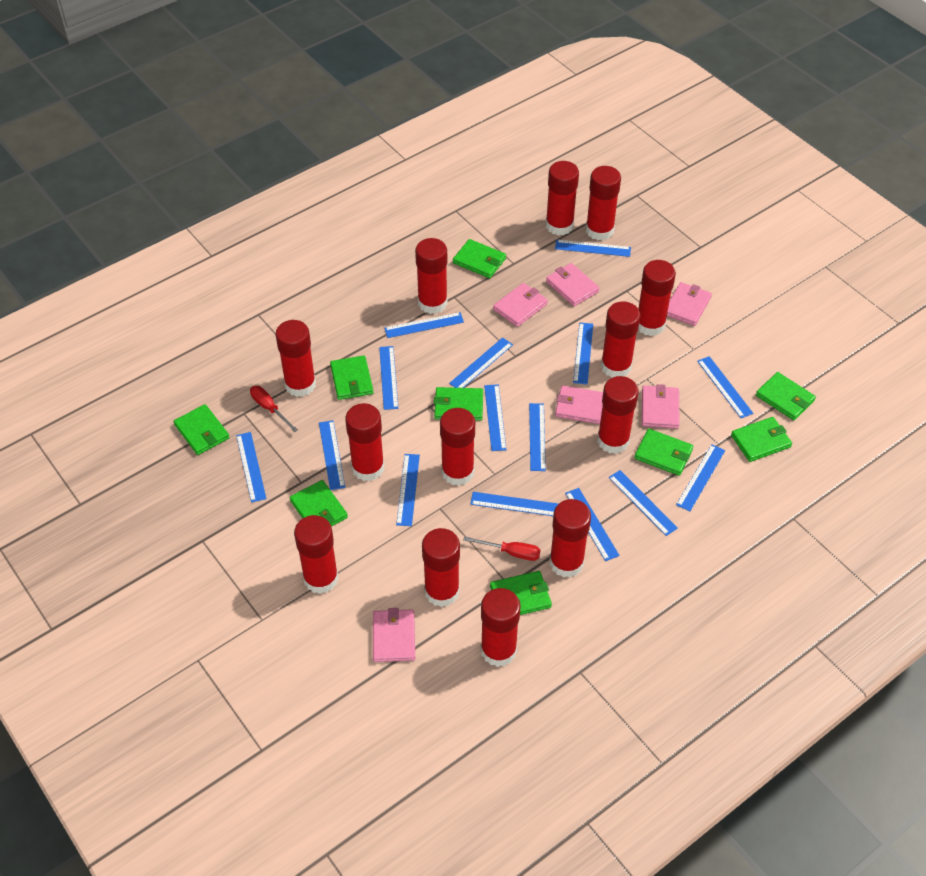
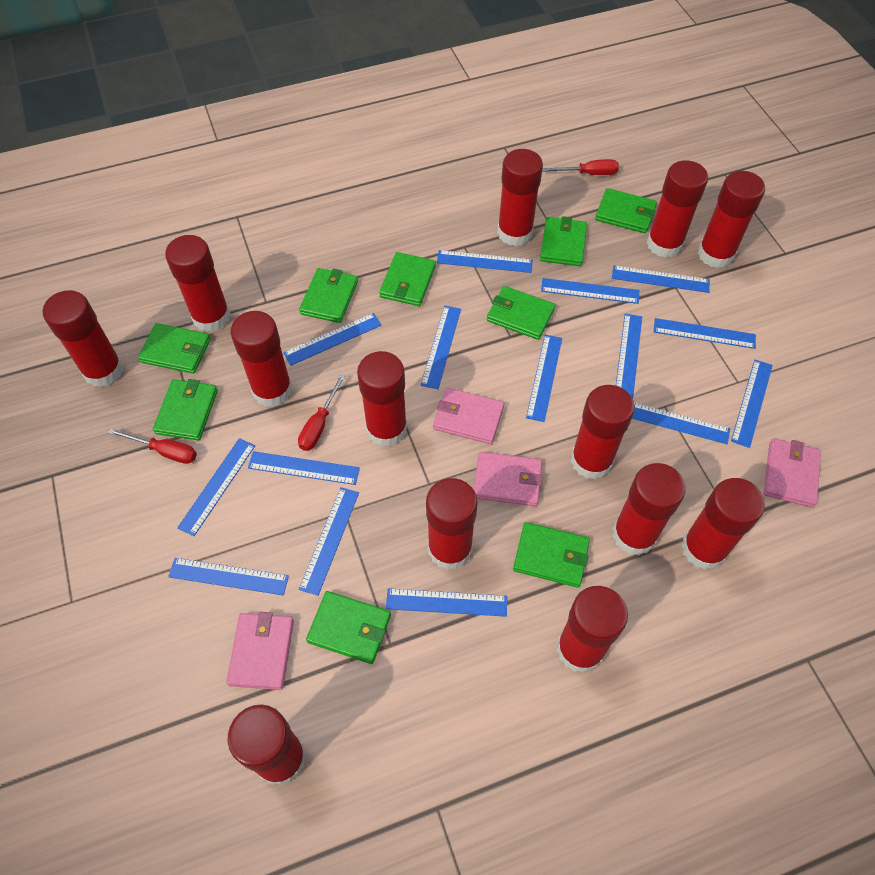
pink wallet: 6 -> 4
red screwdriver: 2 -> 3

